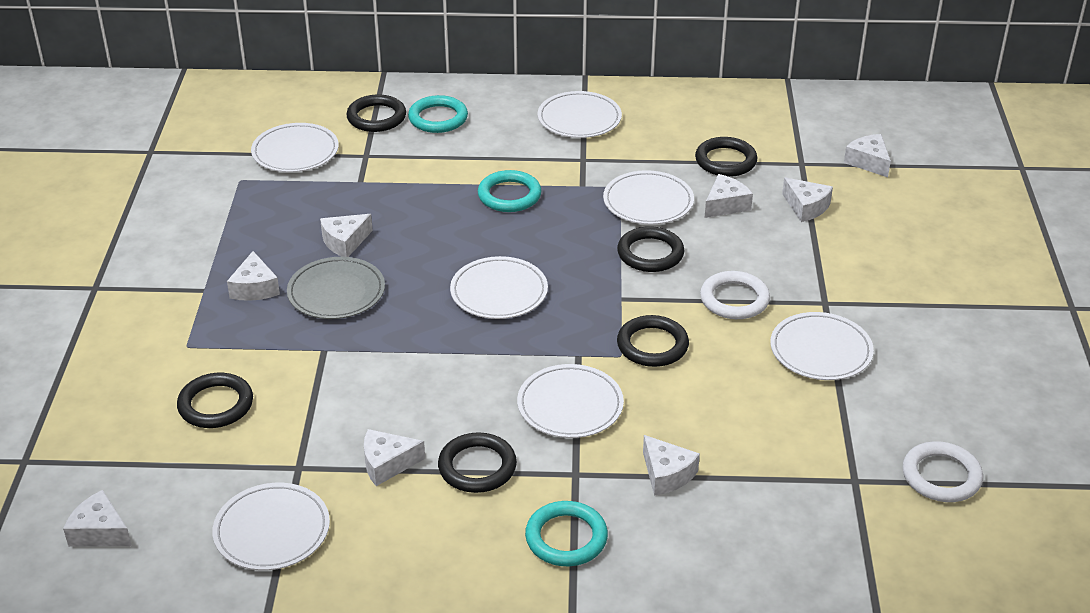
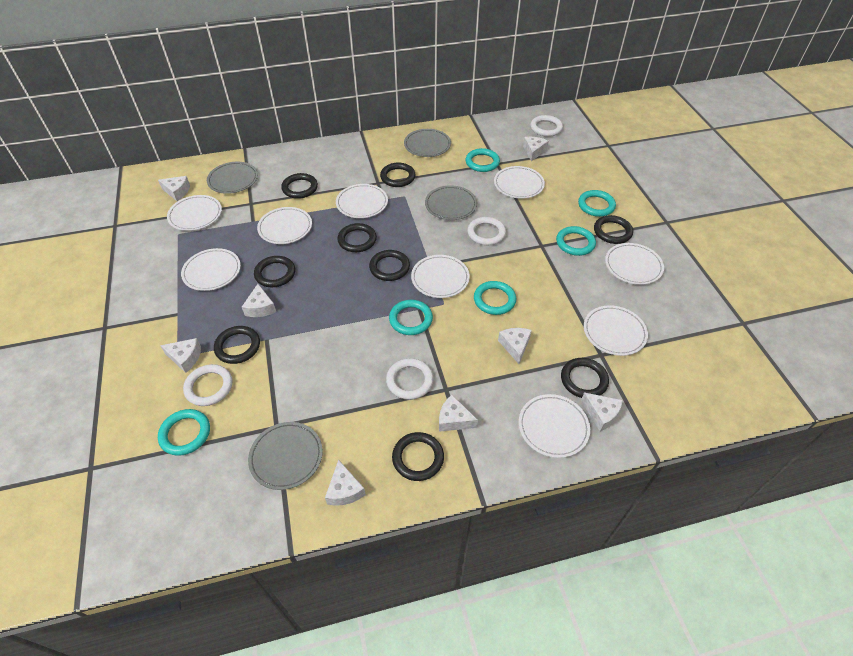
black ring: 6 -> 9
grey plate: 1 -> 4
turquoise ring: 3 -> 6
white plate: 7 -> 9
white ring: 2 -> 4

